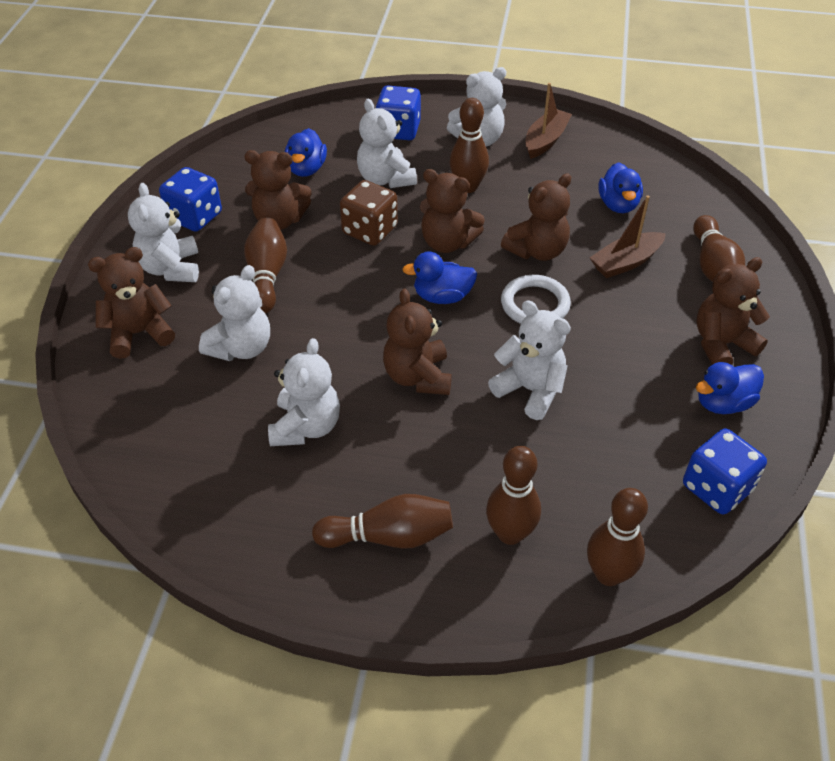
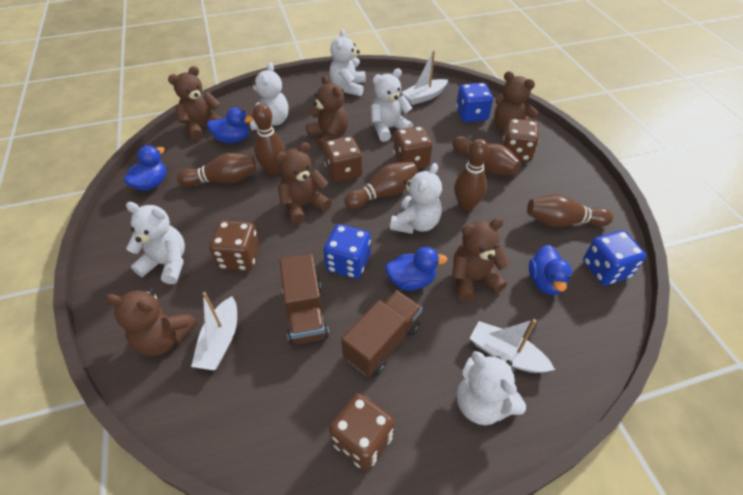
brown boat: 2 -> 0
brown dice: 1 -> 5
brown truck: 0 -> 2
white boat: 0 -> 3
white ring: 1 -> 0

